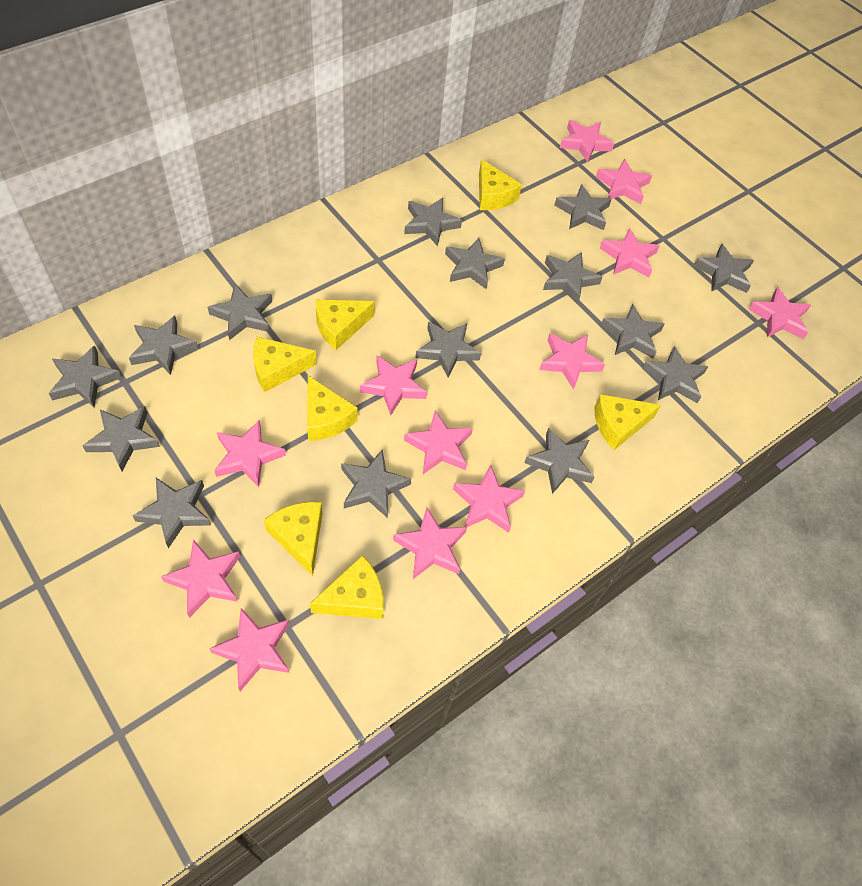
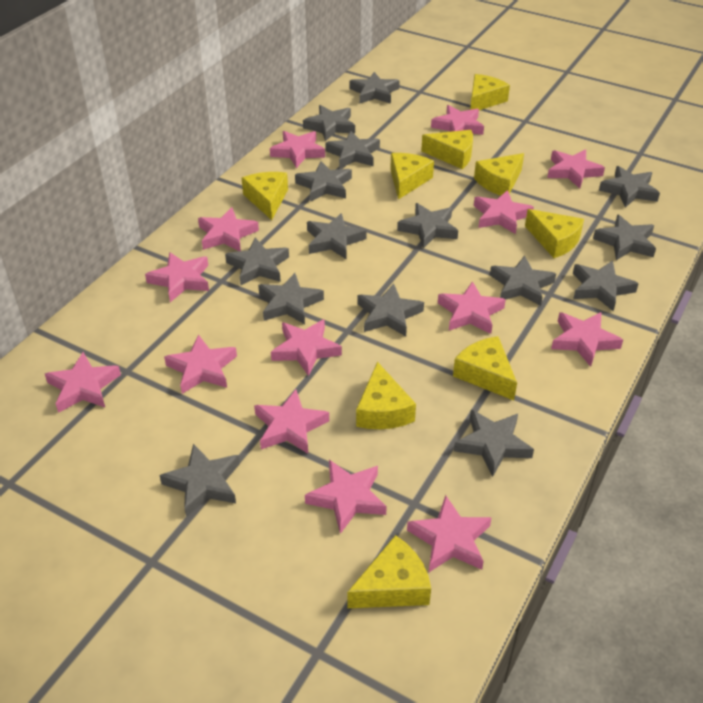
pink star: 12 -> 14
yellow cheese: 7 -> 9

